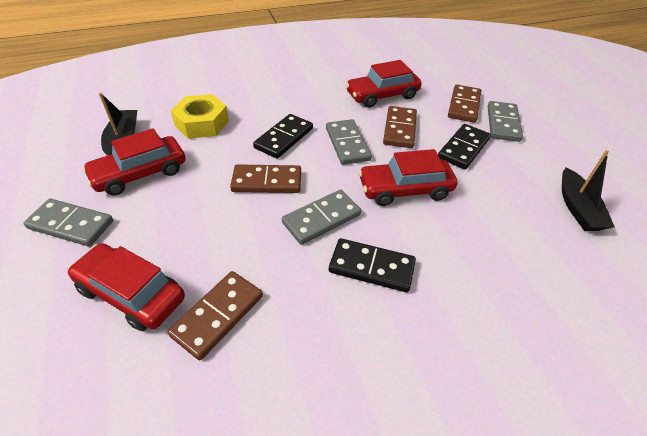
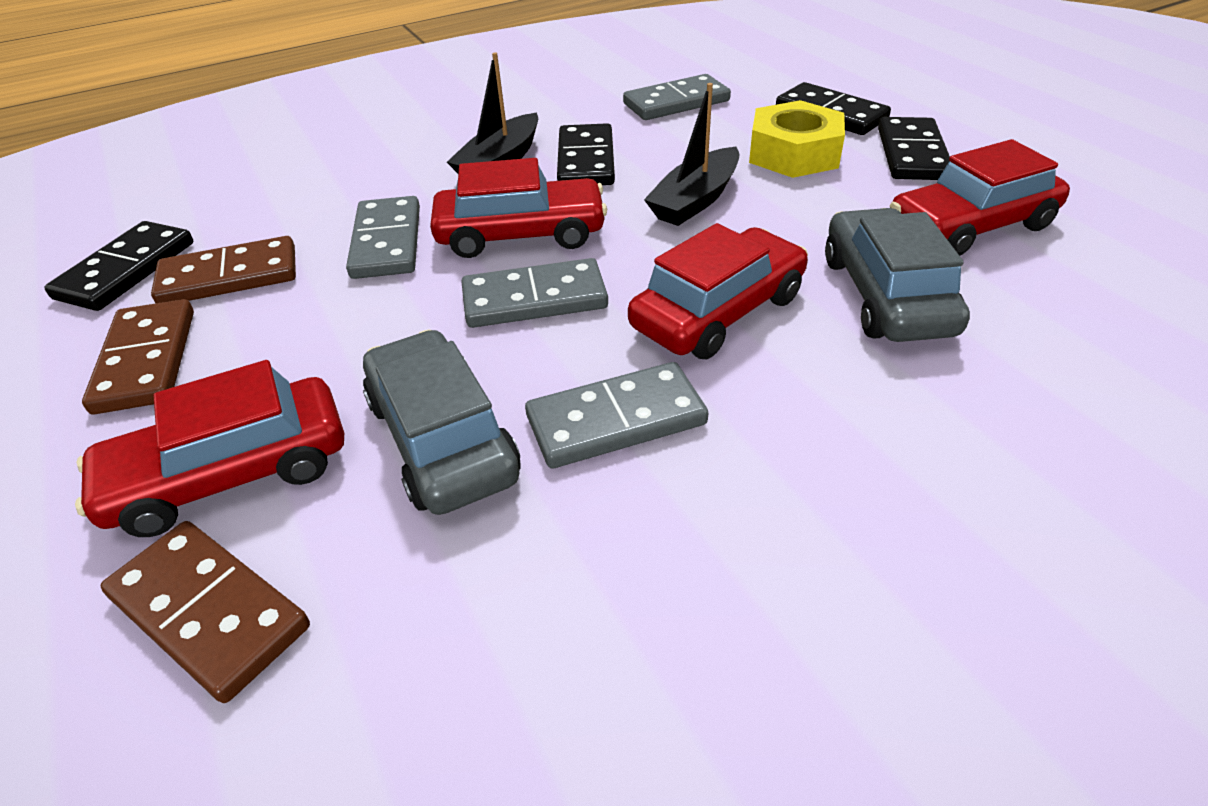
black domino: 3 -> 4
brown domino: 4 -> 3
grey car: 0 -> 2

